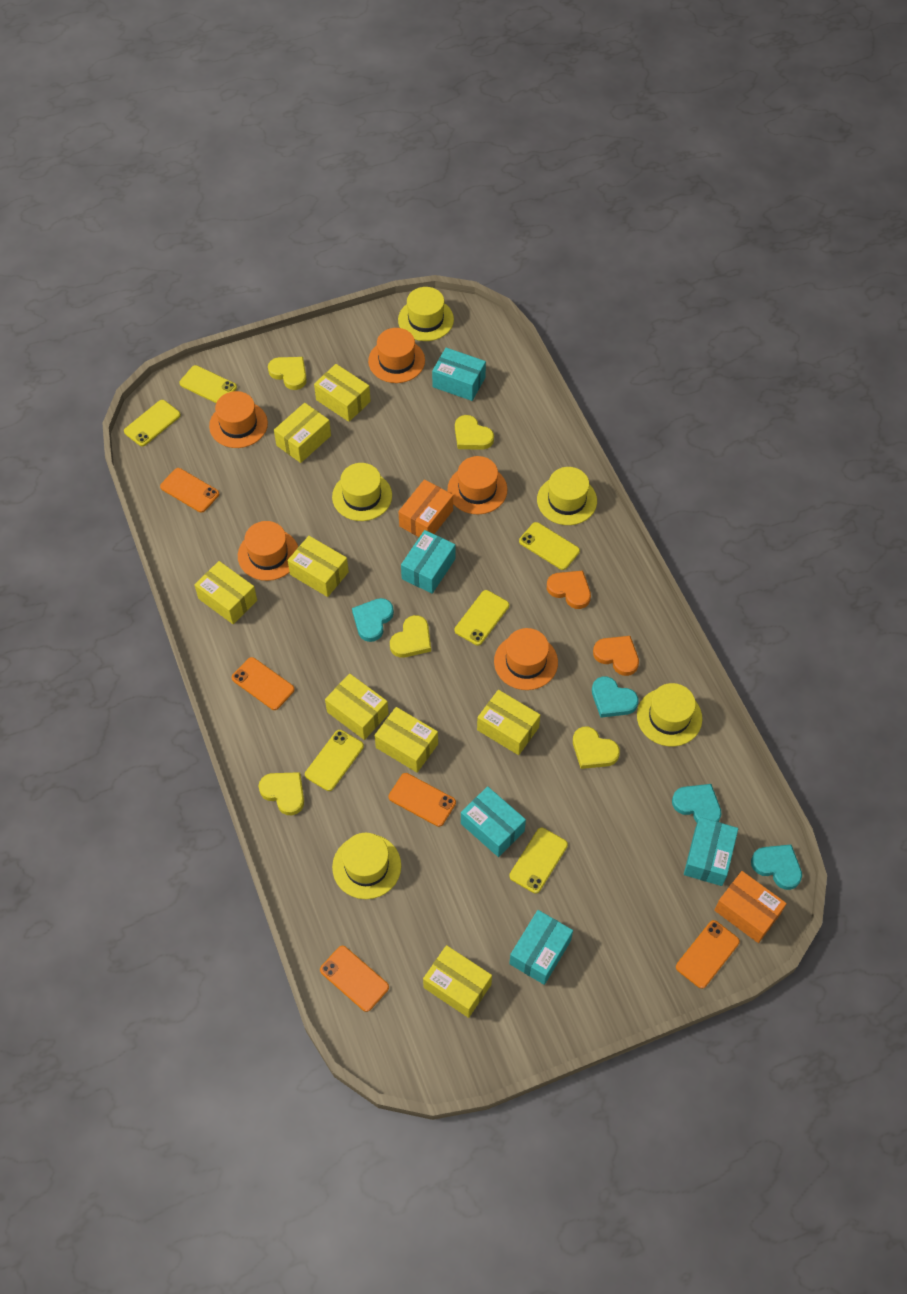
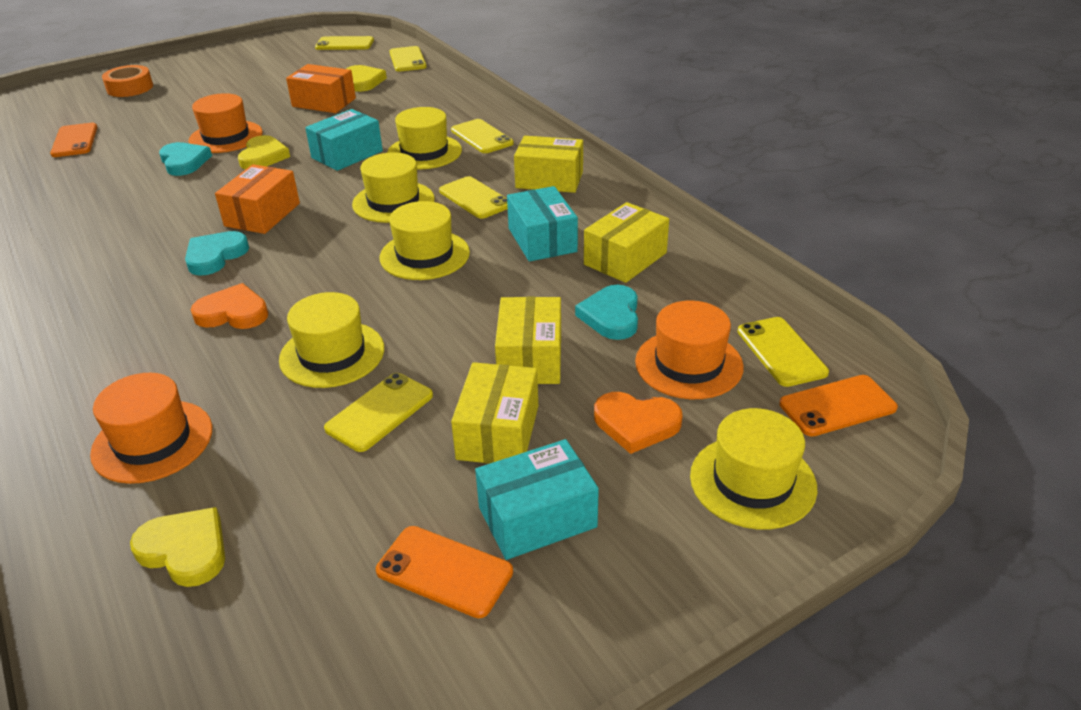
orange hat: 5 -> 3
orange phone: 5 -> 3
orange tape: 0 -> 1
turquoise box: 5 -> 3
turquoise heart: 4 -> 3
yellow box: 8 -> 4
yellow heart: 5 -> 3

